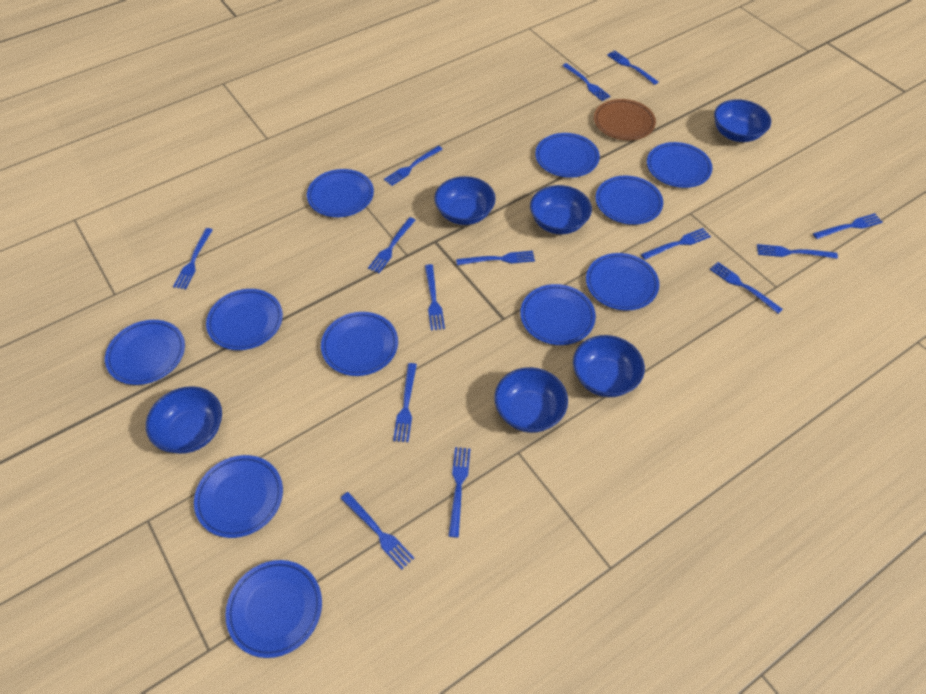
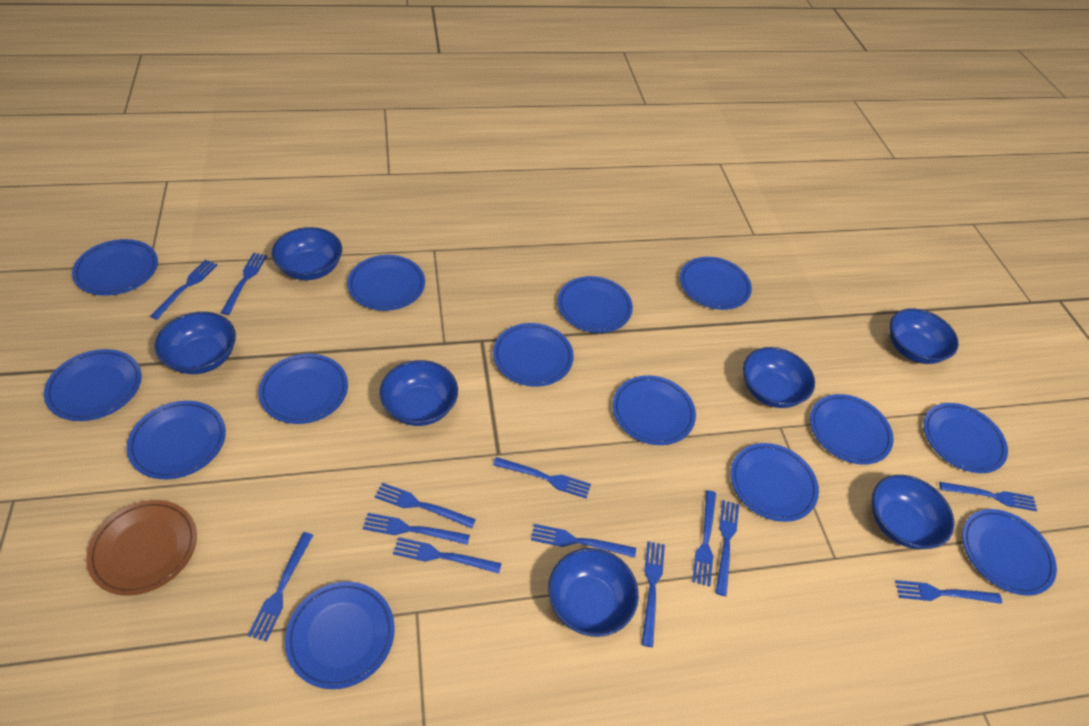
blue bowl: 6 -> 7
blue fork: 14 -> 13
blue plate: 11 -> 14

